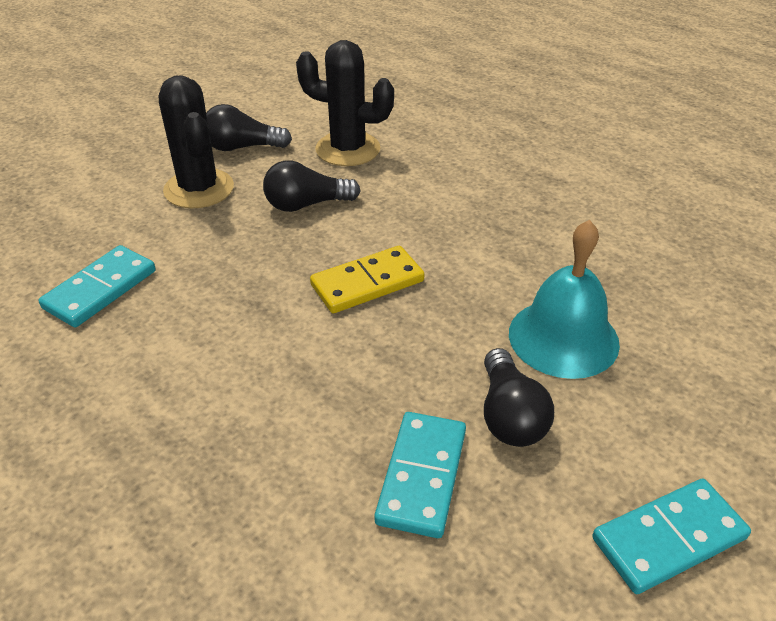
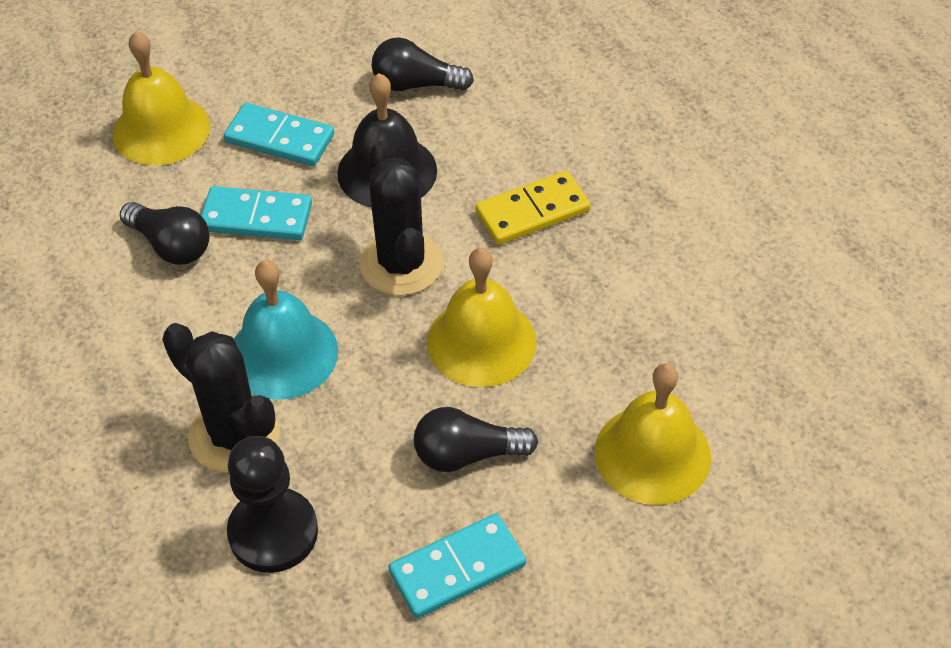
black bell: 0 -> 1
black pawn: 0 -> 1
yellow bell: 0 -> 3

